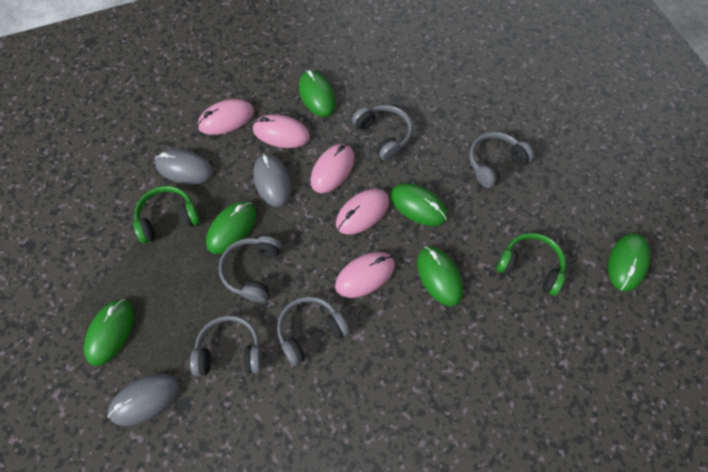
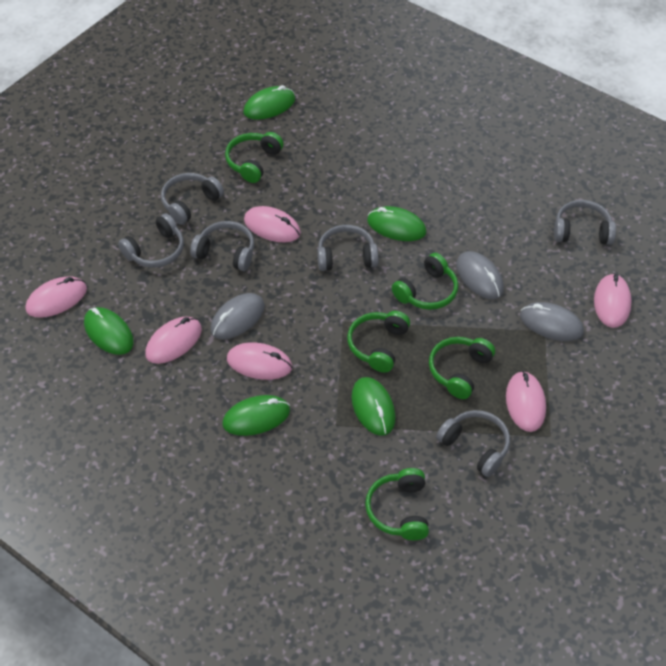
green headphones: 2 -> 5
green mouse: 6 -> 5
grey headphones: 5 -> 6
pink mouse: 5 -> 6

